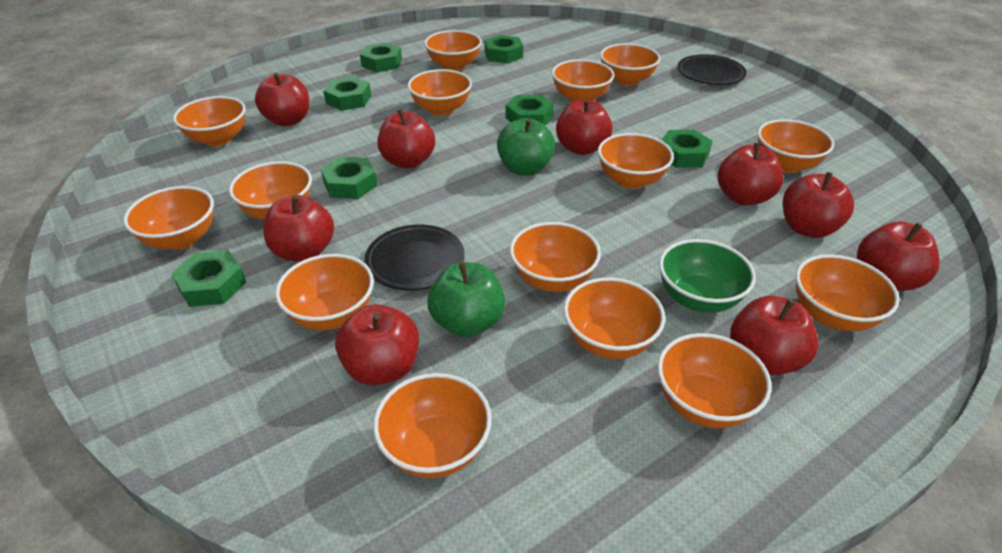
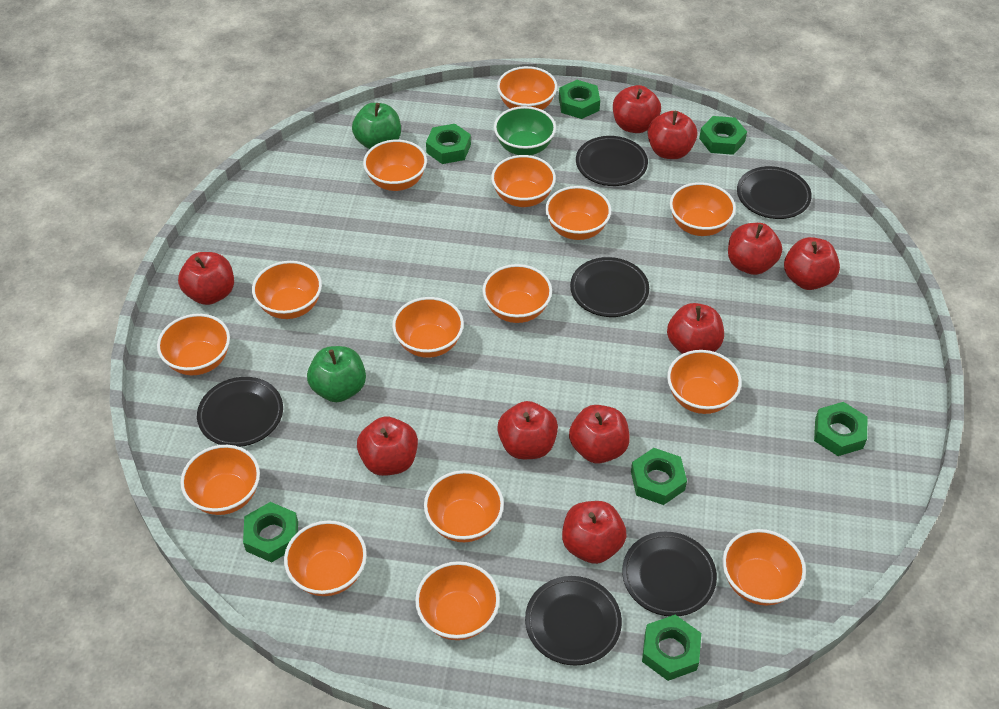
black plate: 2 -> 6
red apple: 9 -> 10

